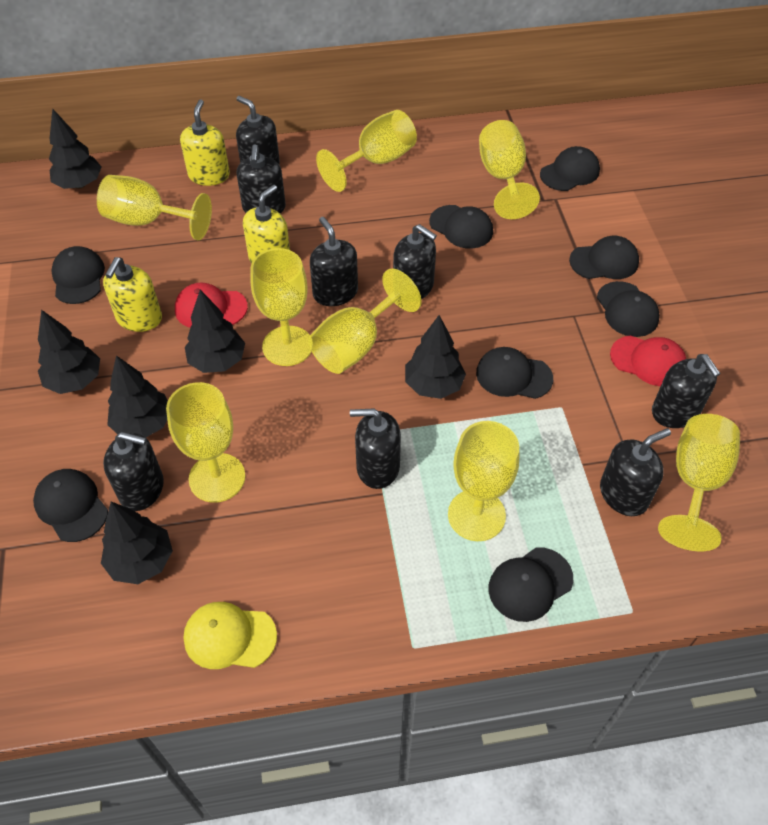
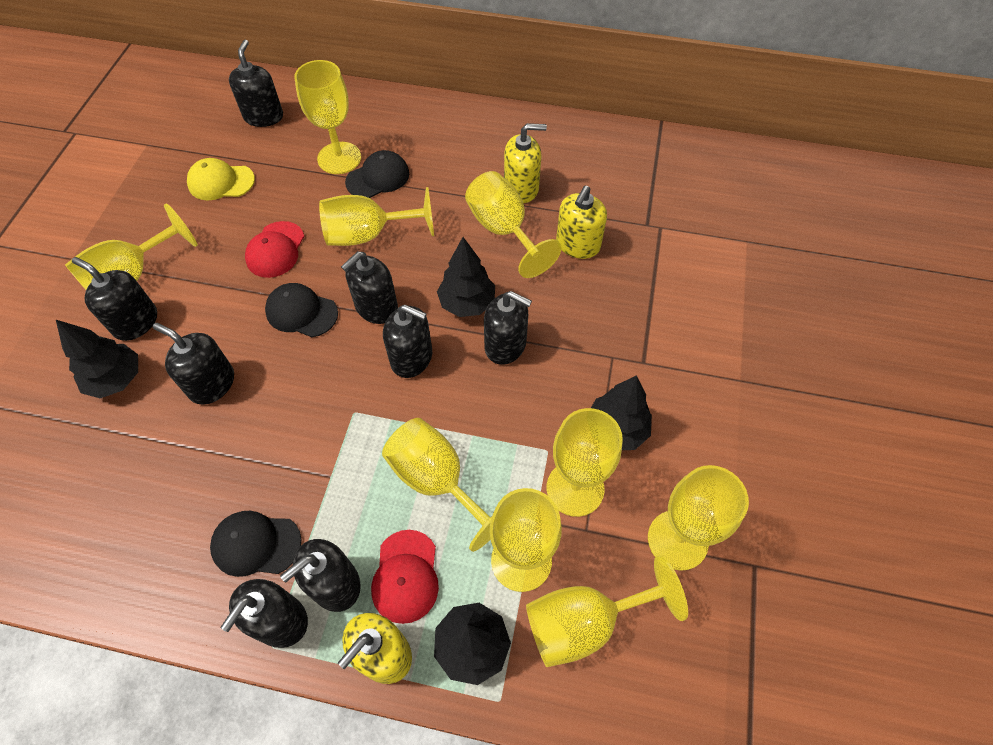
black cap: 8 -> 3
black tree: 6 -> 4
yellow goblet: 8 -> 9

